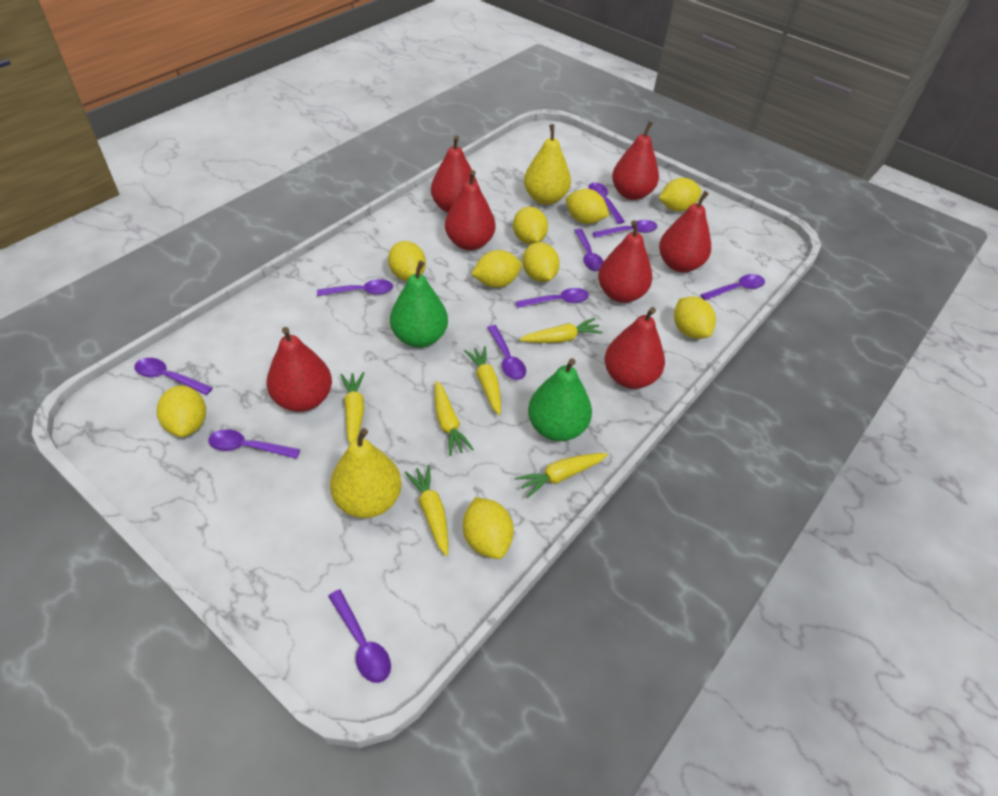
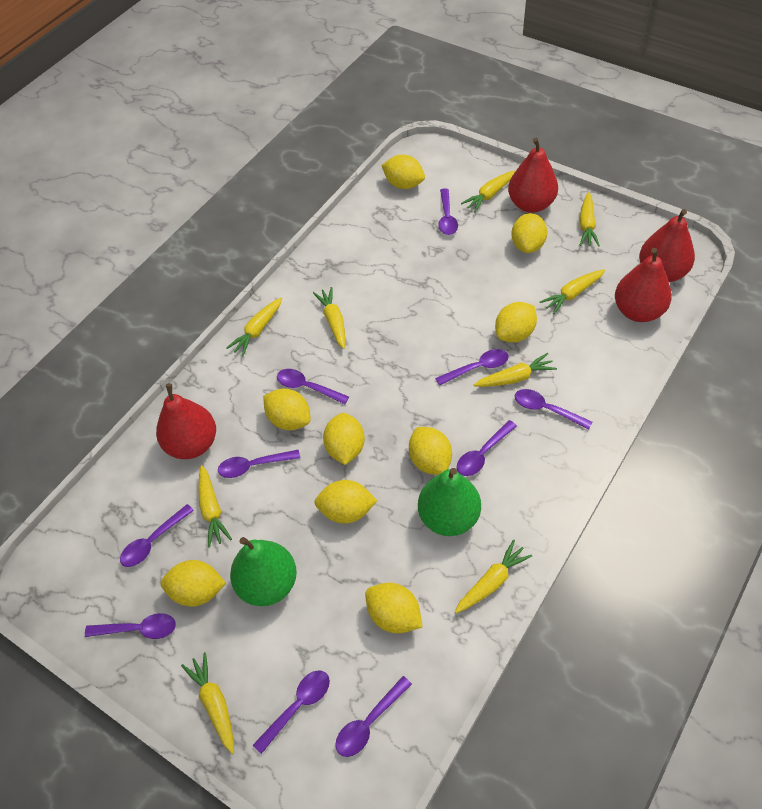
red pear: 7 -> 4
yellow carrot: 6 -> 9
yellow pear: 2 -> 0

